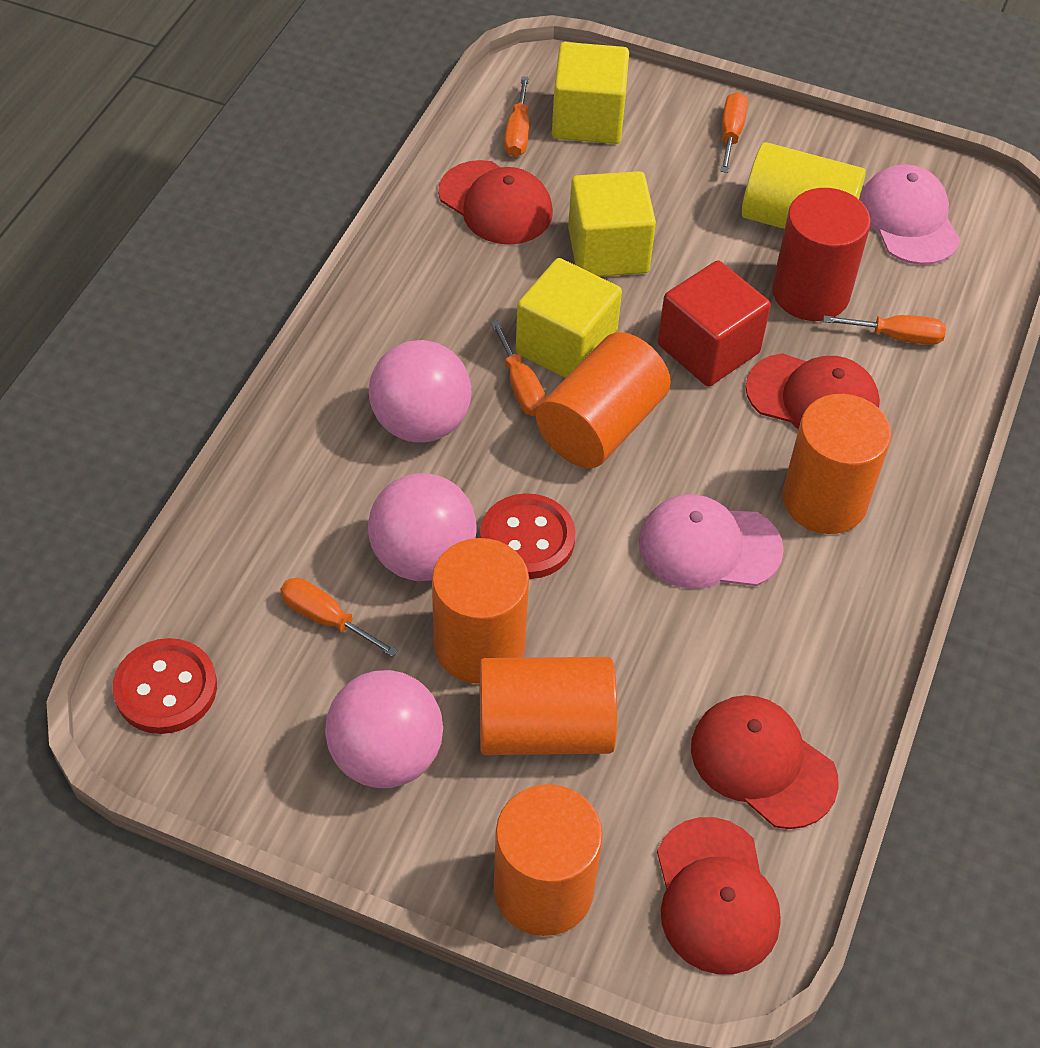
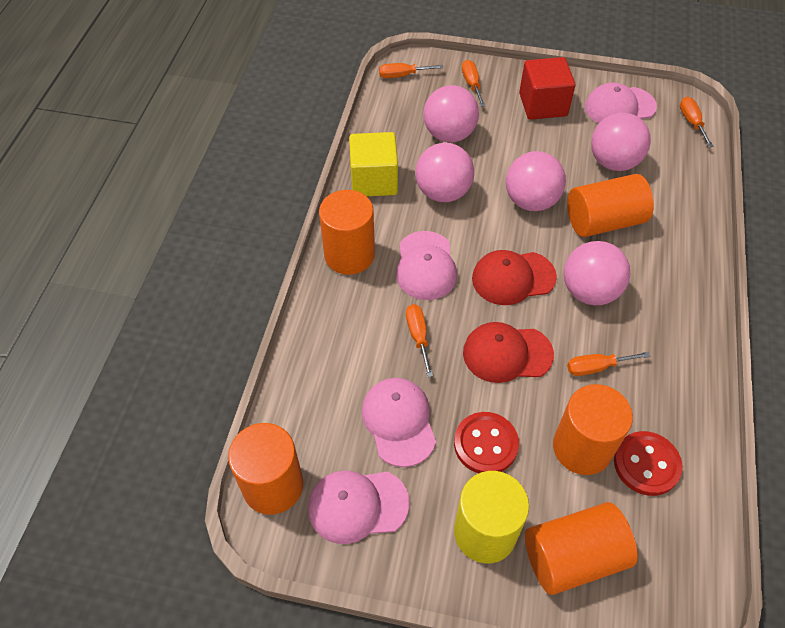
pink ball: 3 -> 5
pink cap: 2 -> 4
red cap: 4 -> 2
red cylinder: 1 -> 0
yellow cube: 3 -> 1

